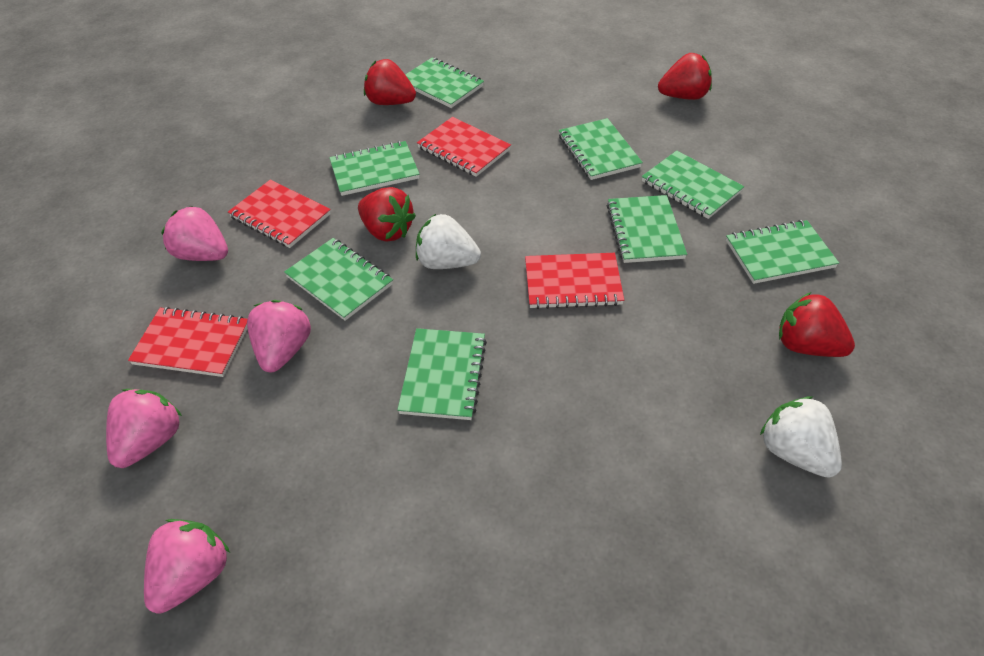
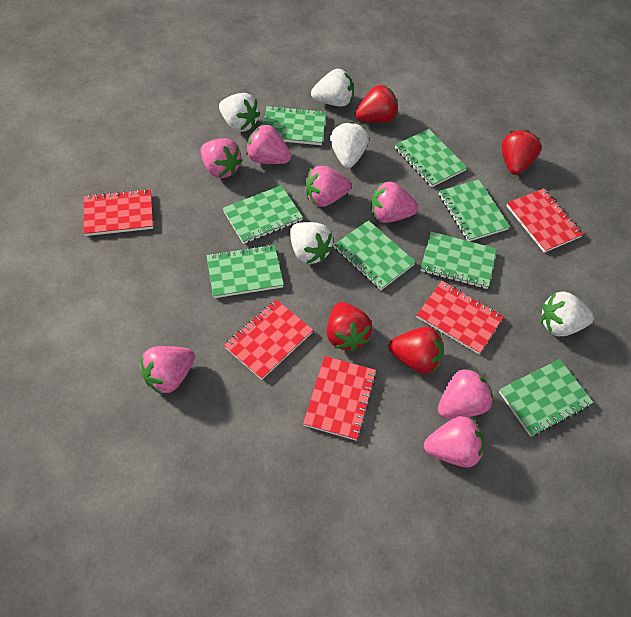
pink strawberry: 4 -> 7
red notebook: 4 -> 5
white strawberry: 2 -> 5

